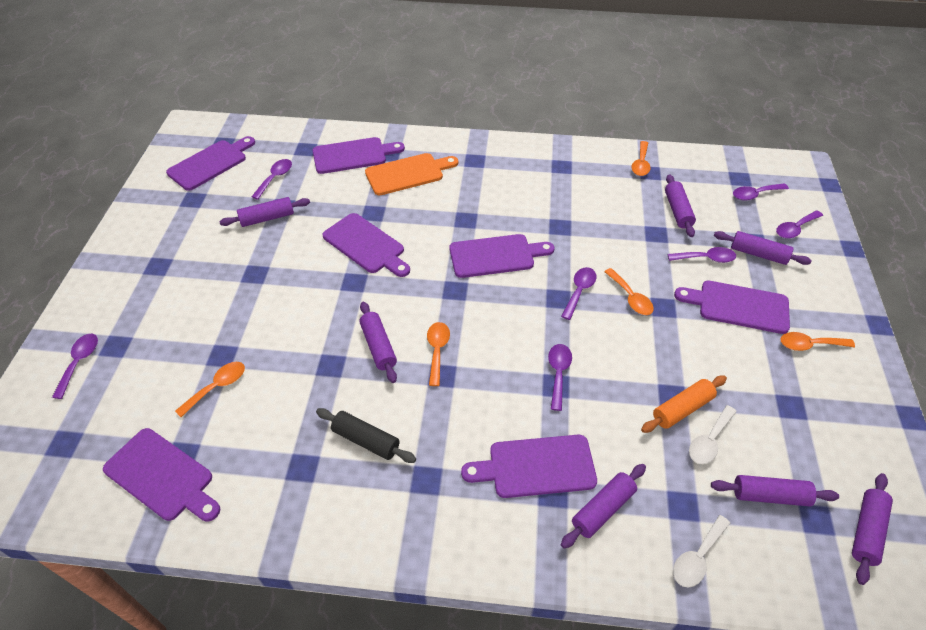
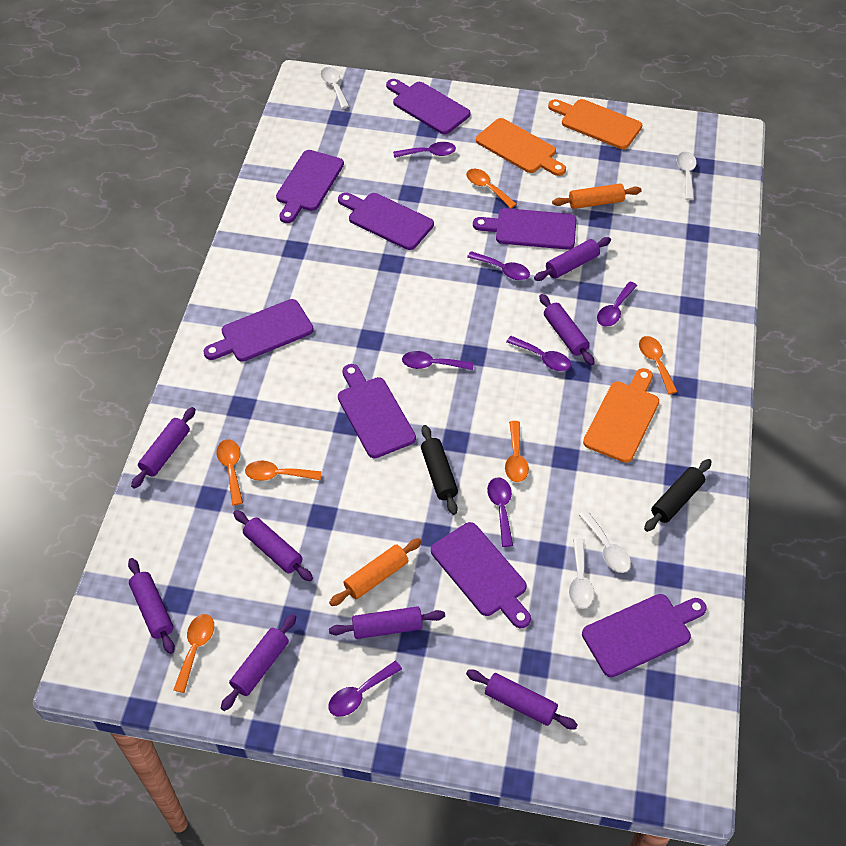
black rolling pin: 1 -> 2
orange cutting board: 1 -> 3
orange rolling pin: 1 -> 2
orange spoon: 5 -> 6
purple cutting board: 7 -> 8
purple rolling pin: 7 -> 8
white spoon: 2 -> 4

